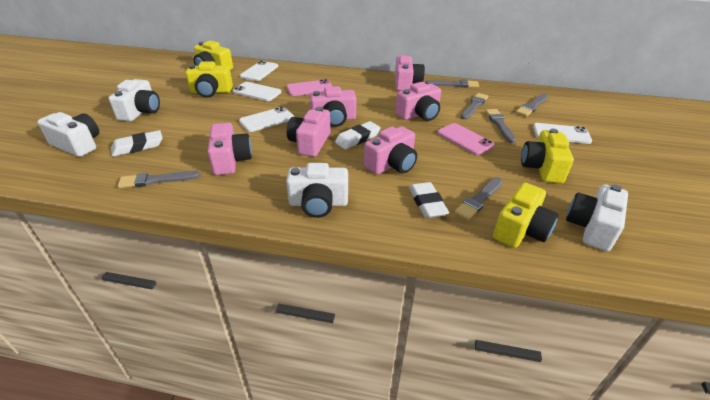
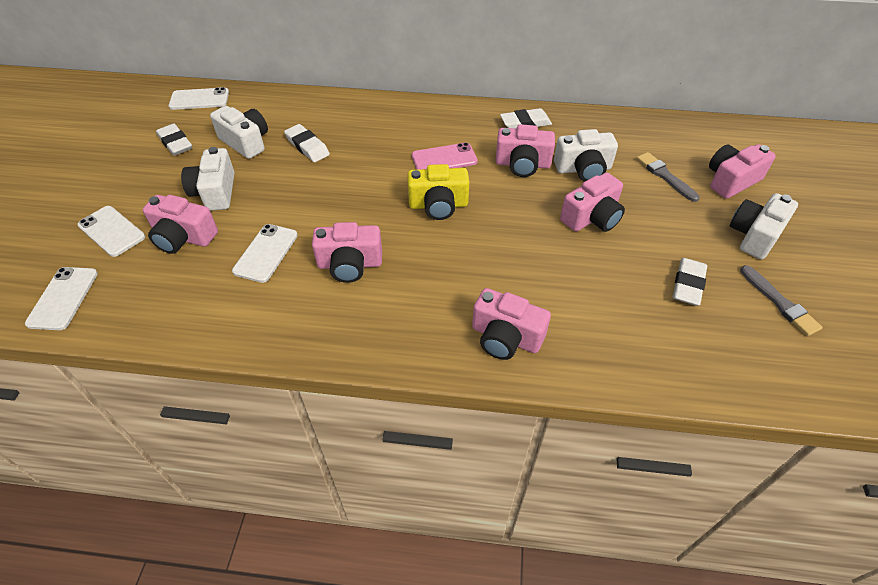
grey brush: 6 -> 2
pink phone: 2 -> 1
white eraser: 3 -> 4
yellow camera: 4 -> 1

